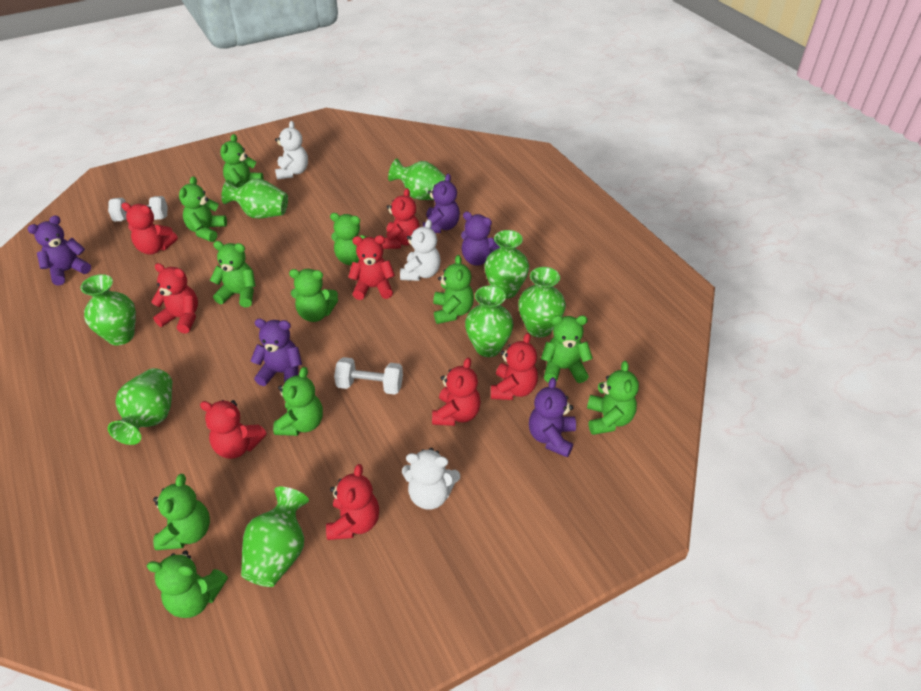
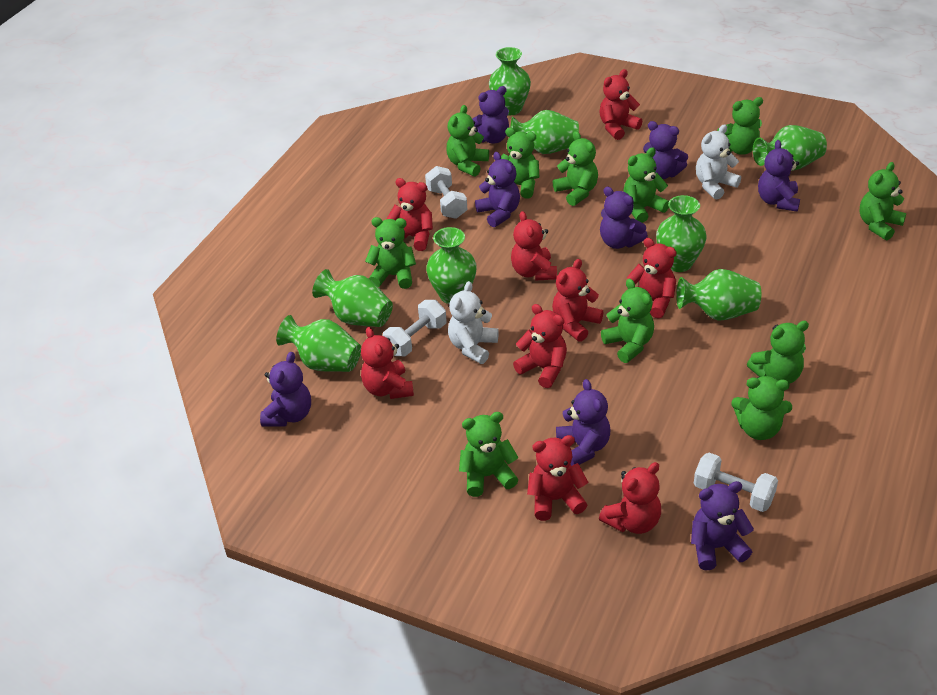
purple teddy bear: 5 -> 8
red teddy bear: 8 -> 9
white dumbbell: 2 -> 3
white teddy bear: 3 -> 2

